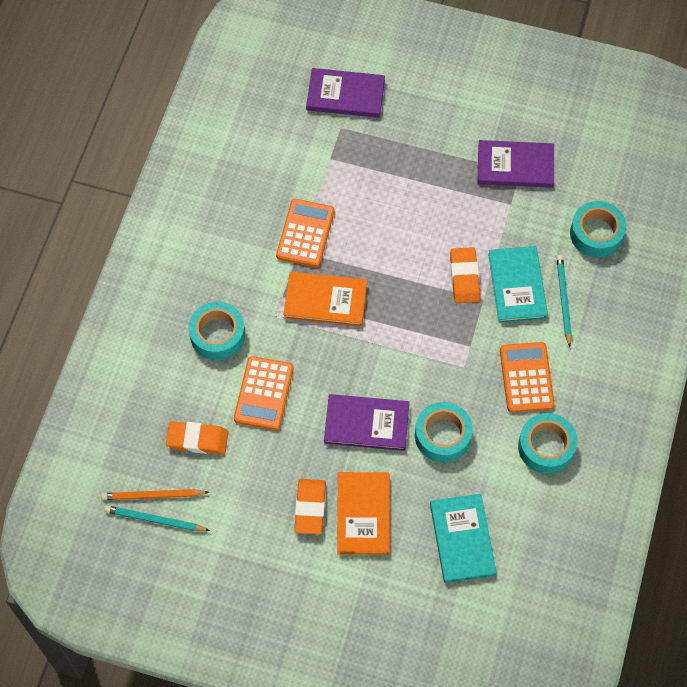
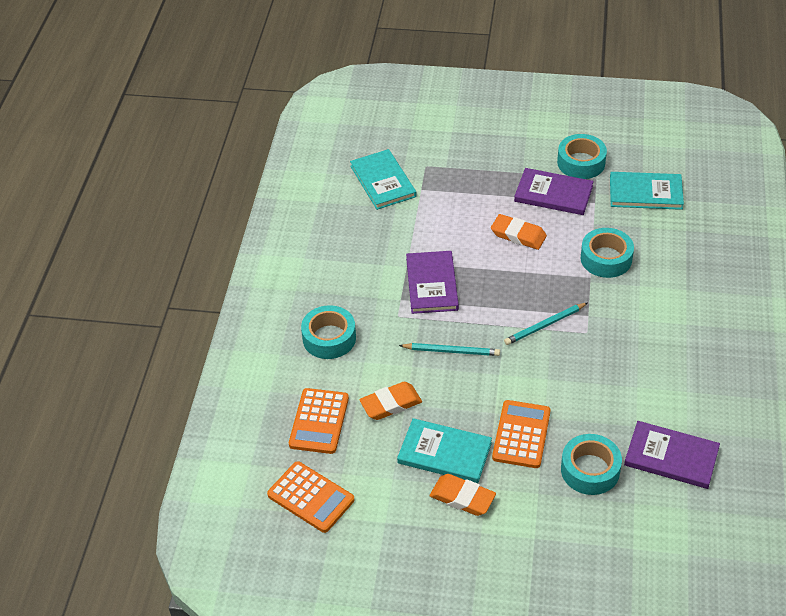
orange book: 2 -> 0
orange pencil: 1 -> 0
turquoise book: 2 -> 3

